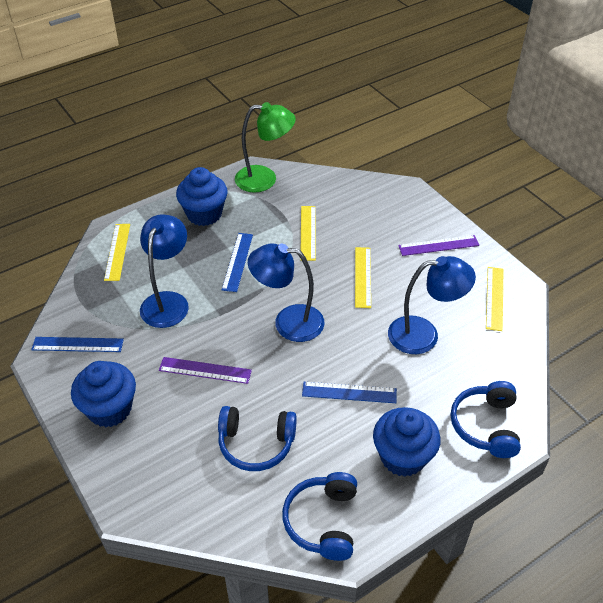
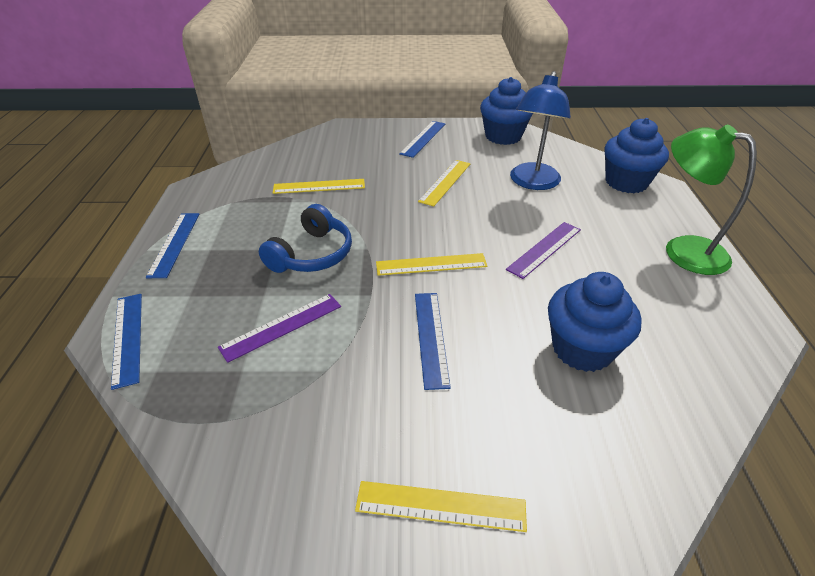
blue headphones: 3 -> 1
blue lamp: 3 -> 1
blue ruler: 3 -> 4

